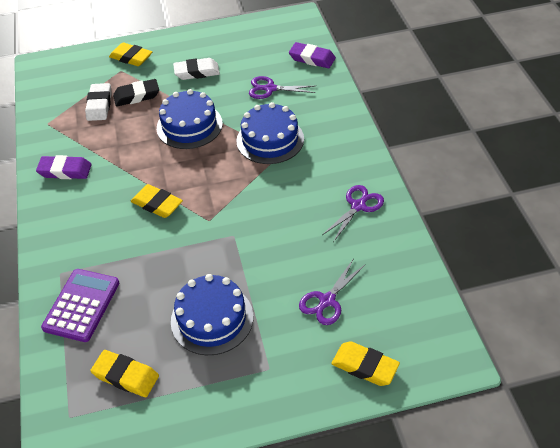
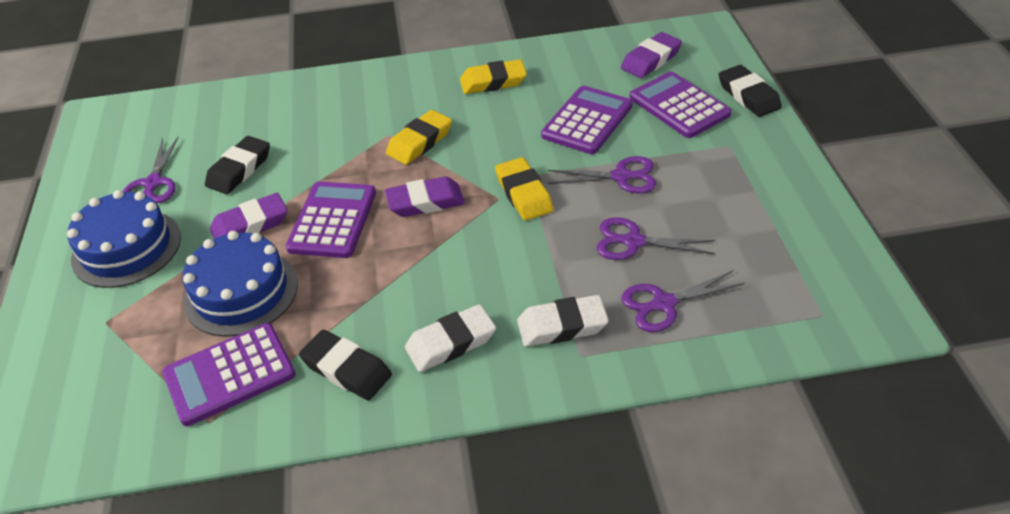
black eraser: 1 -> 3
blue cake: 3 -> 2
purple calculator: 1 -> 4
purple eraser: 2 -> 3
purple scissors: 3 -> 4
yellow eraser: 4 -> 3

